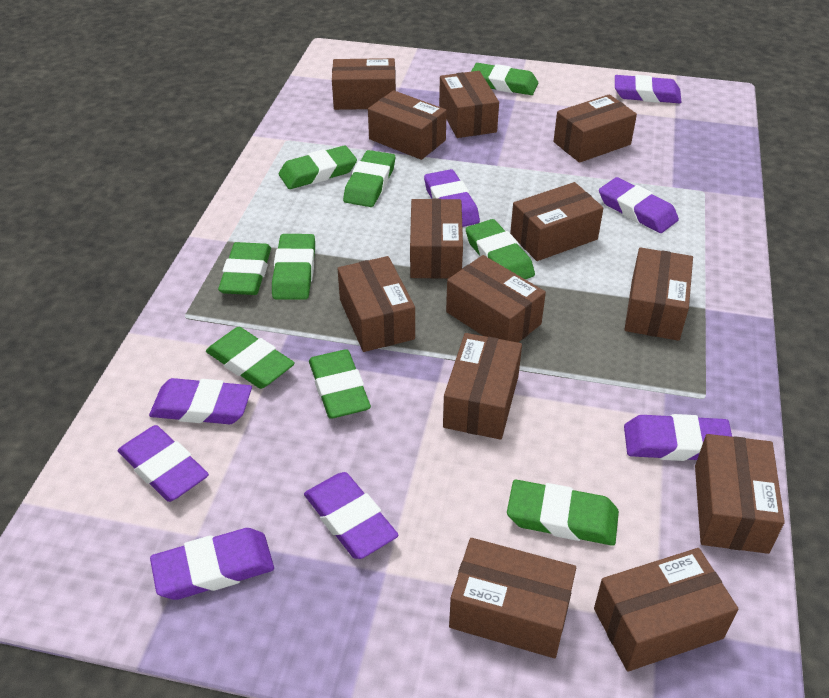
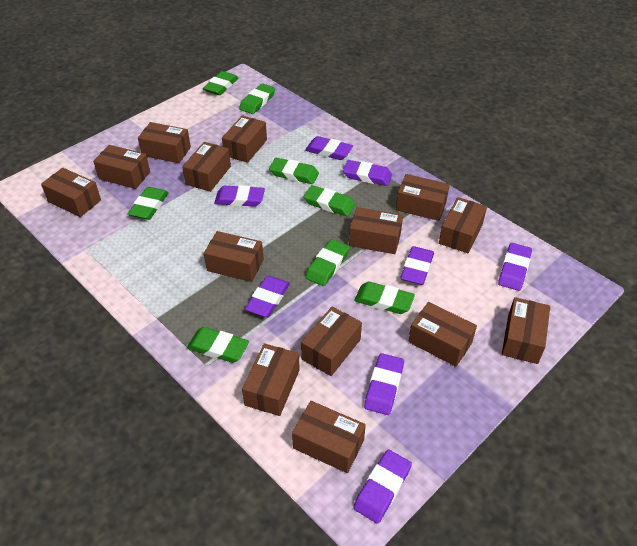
brown box: 13 -> 14
green eraser: 9 -> 8

